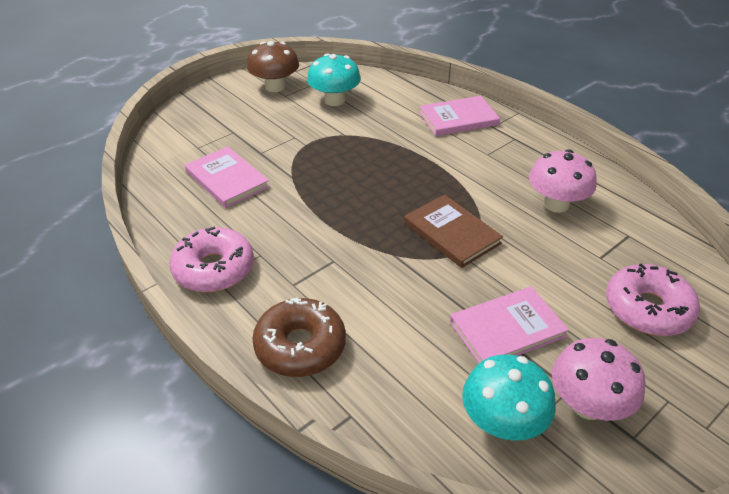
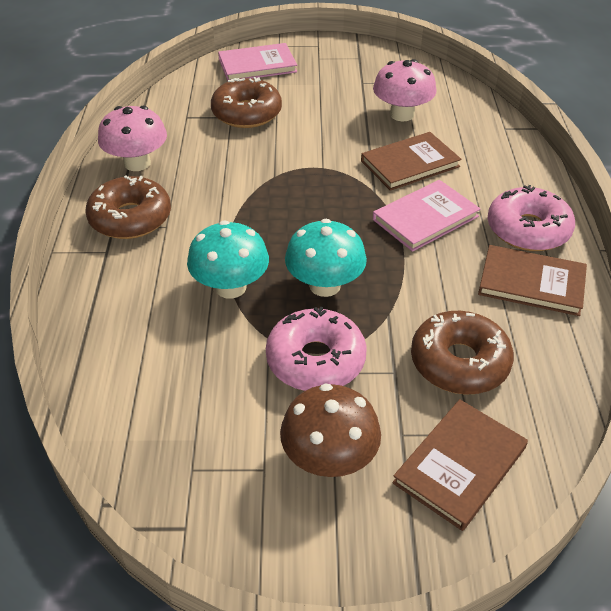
brown book: 1 -> 3
brown donut: 1 -> 3
pink book: 3 -> 2

